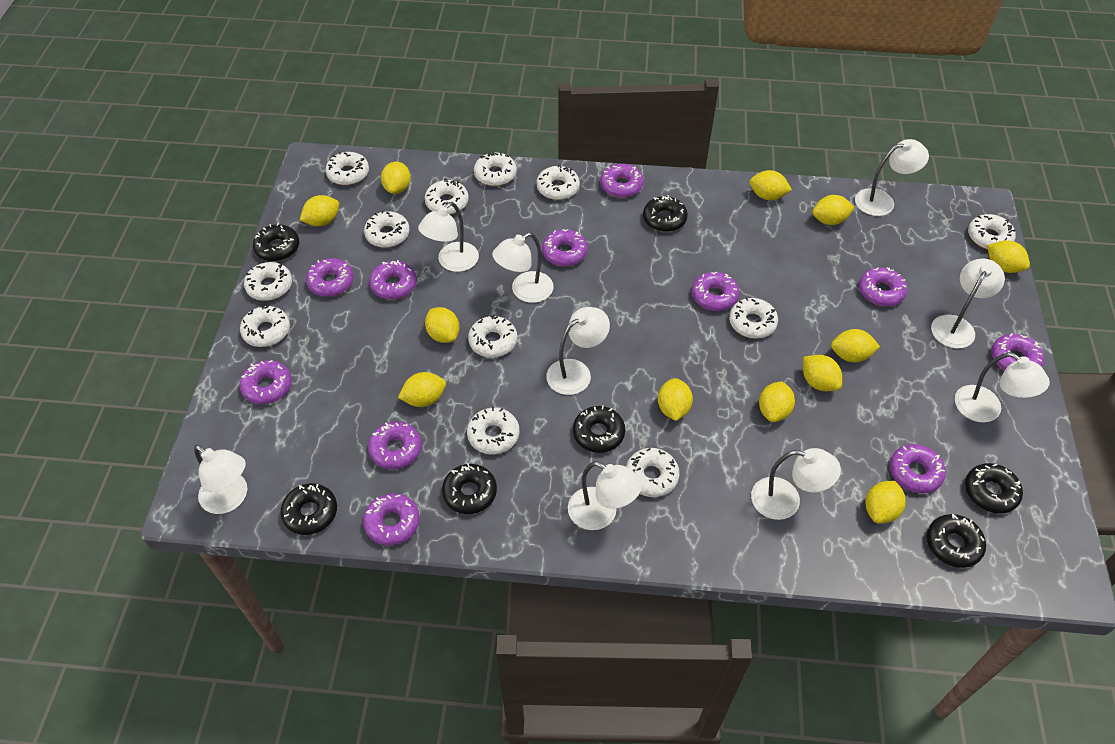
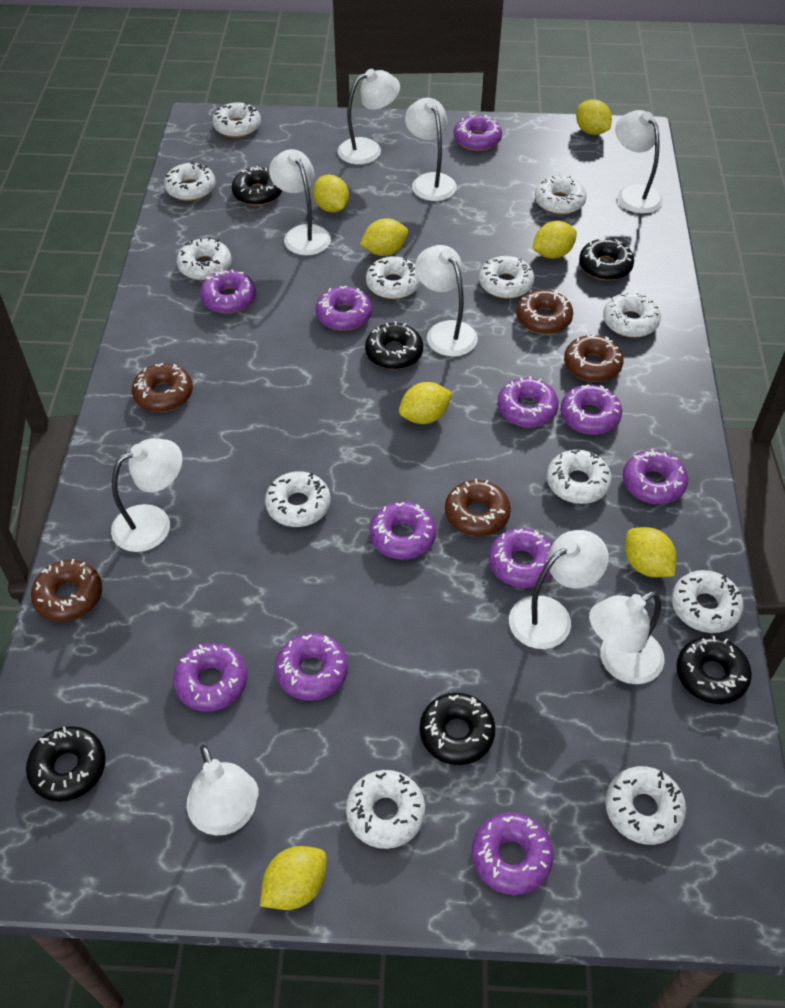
black donut: 7 -> 6
brown donut: 0 -> 5
yellow lemon: 12 -> 7

